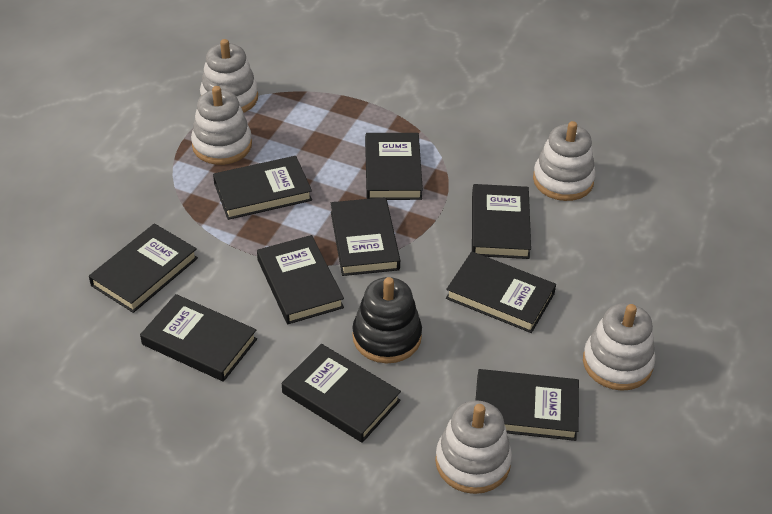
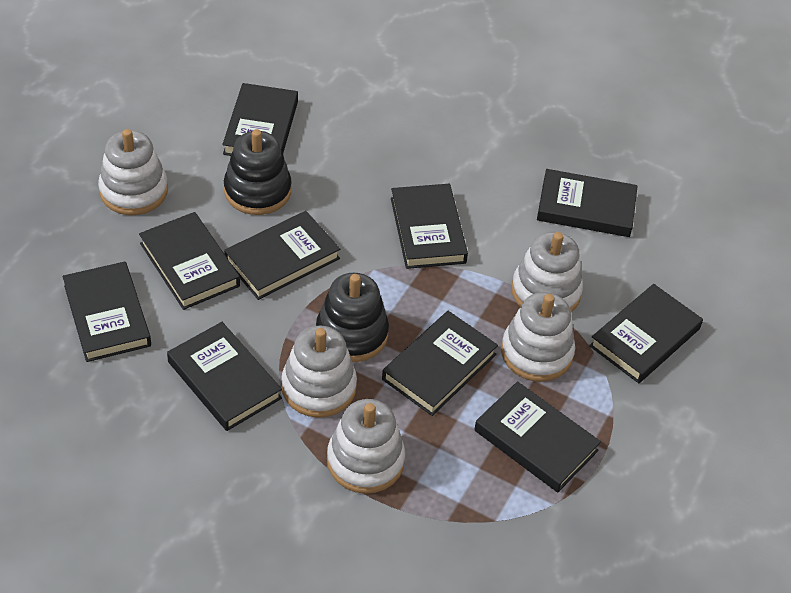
black stacking toy: 1 -> 2

